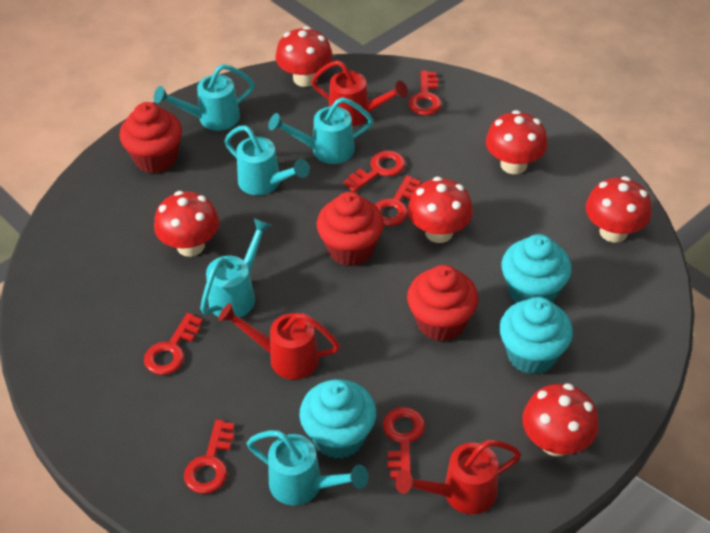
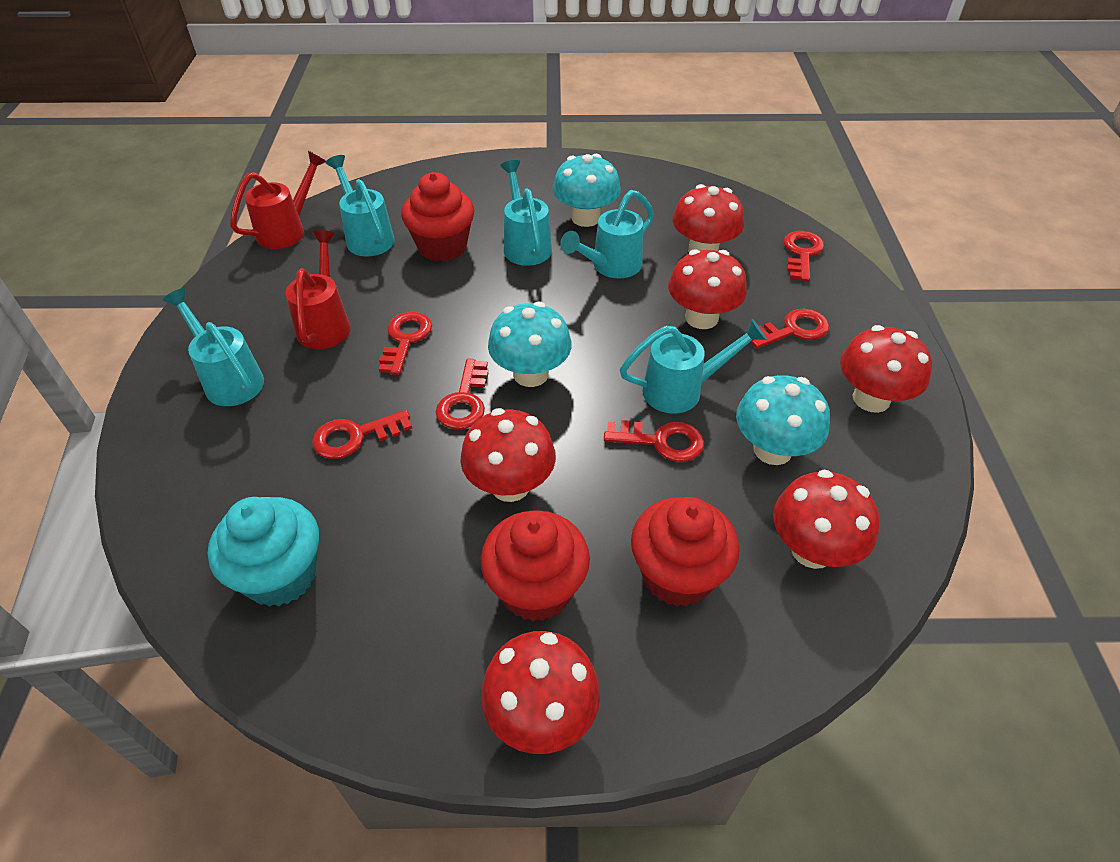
red watering can: 3 -> 2
turquoise cupcake: 3 -> 1
turquoise mushroom: 0 -> 3

